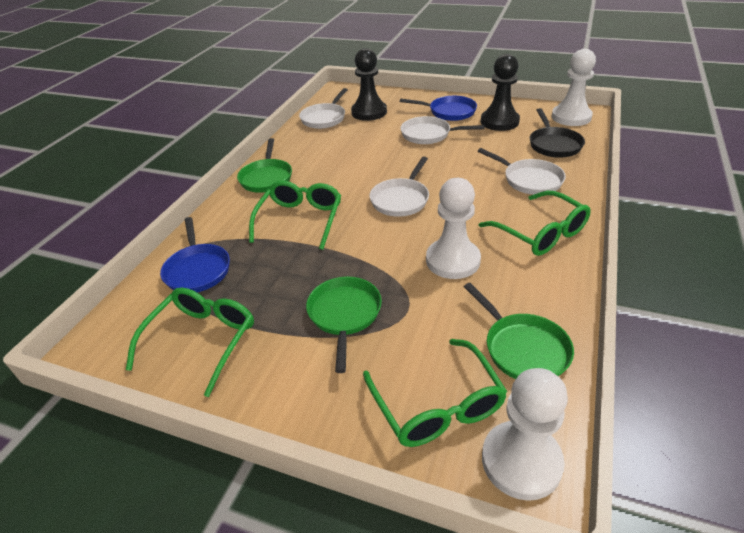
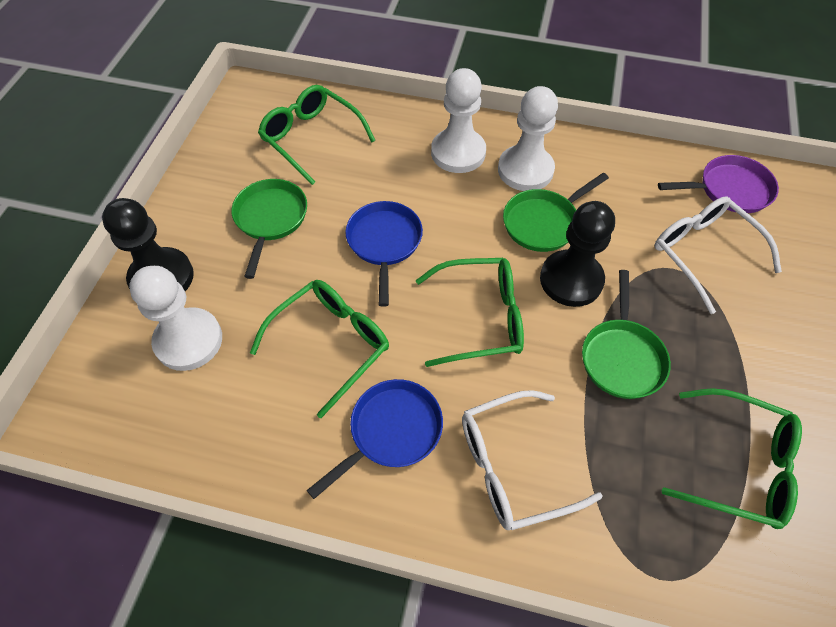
black pan: 1 -> 0
purple pan: 0 -> 1
white glasses: 0 -> 2
white pan: 4 -> 0

